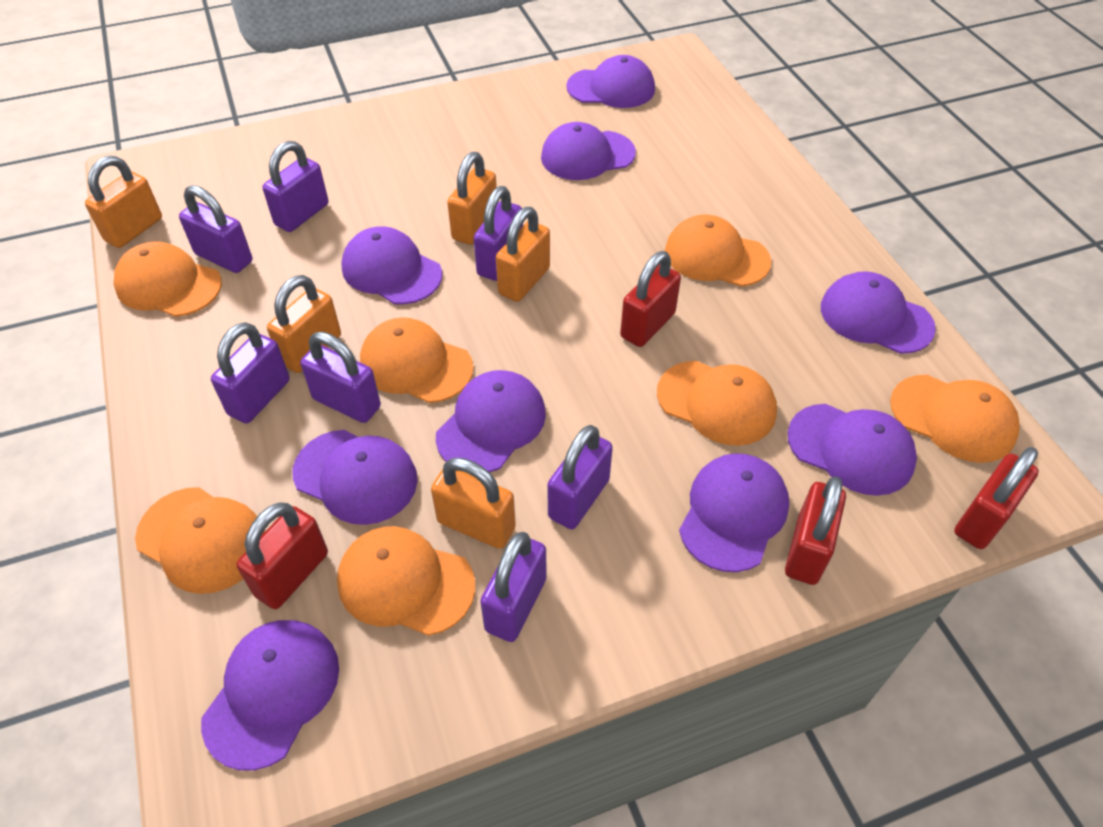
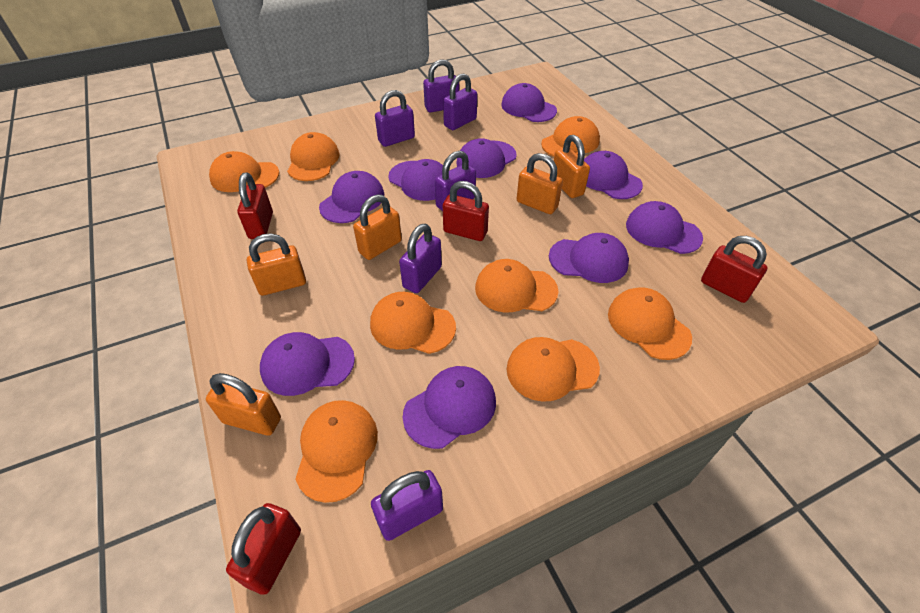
orange cap: 7 -> 8
purple padlock: 7 -> 6

